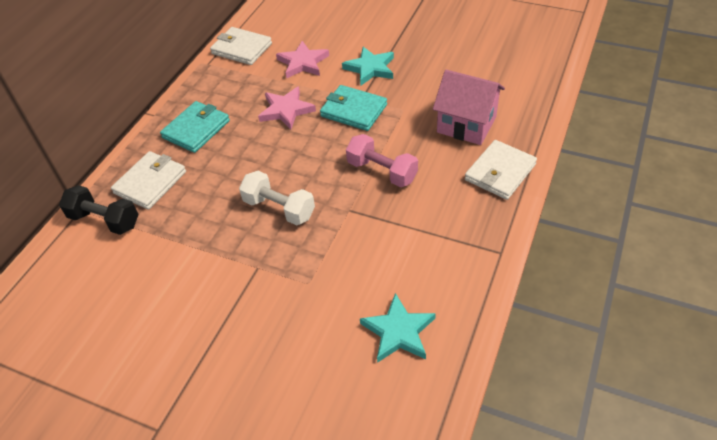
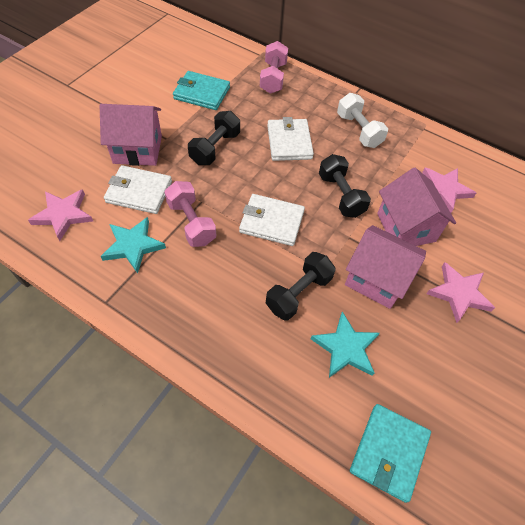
black dumbbell: 1 -> 3
pink dumbbell: 1 -> 2
pink house: 1 -> 3
pink star: 2 -> 3

